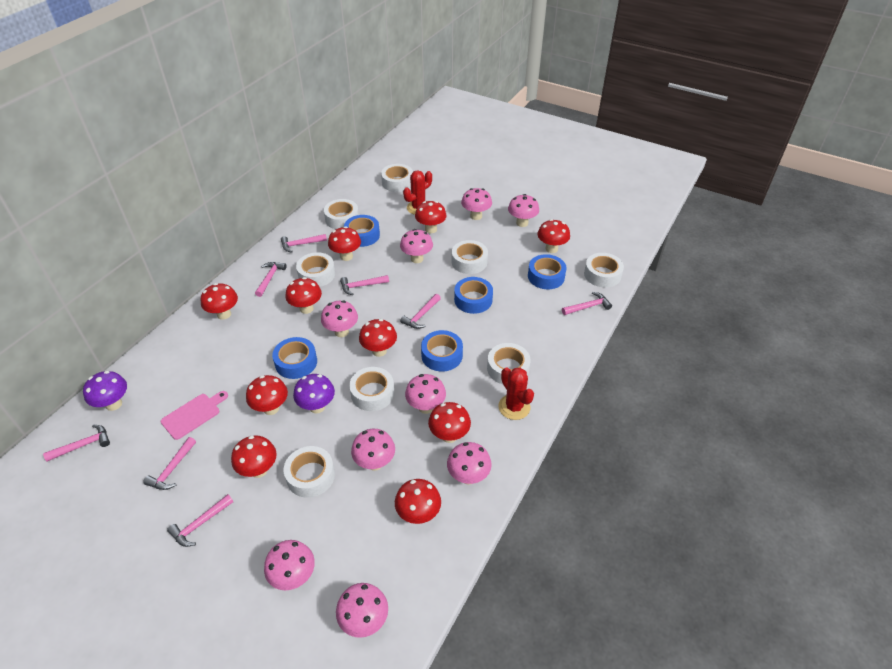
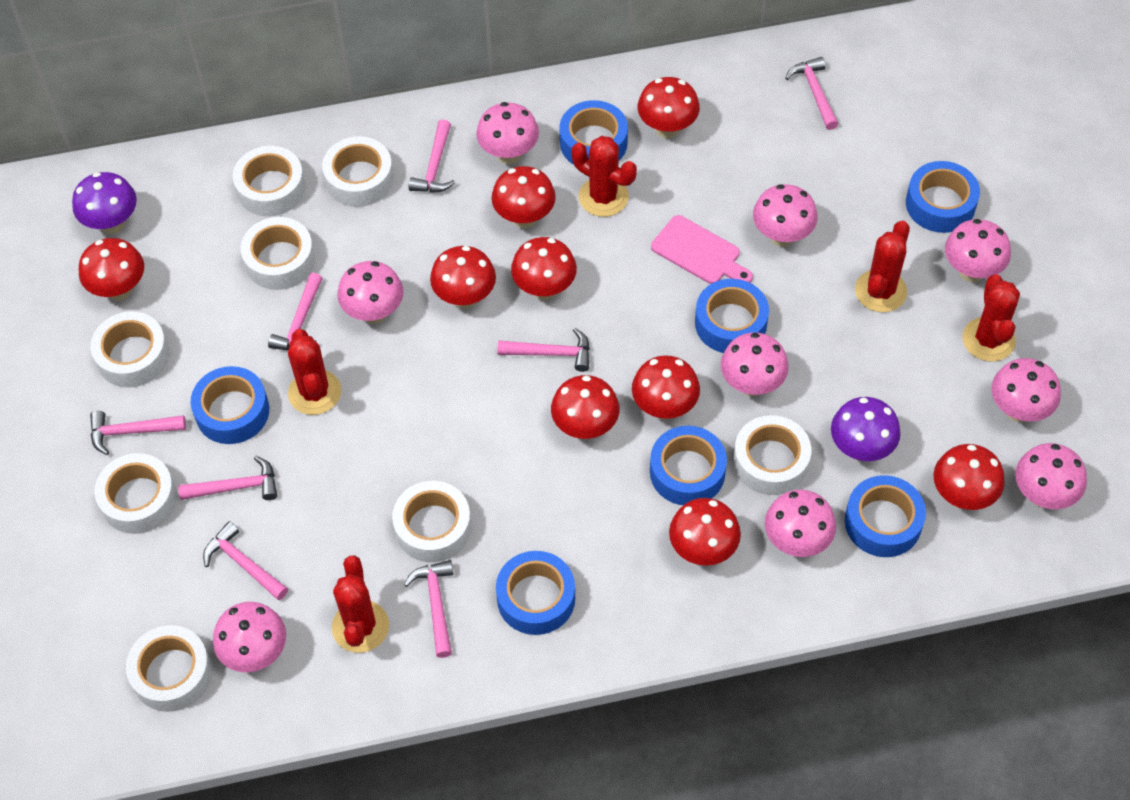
blue tape: 5 -> 7
red cactus: 2 -> 5
red mushroom: 10 -> 9

